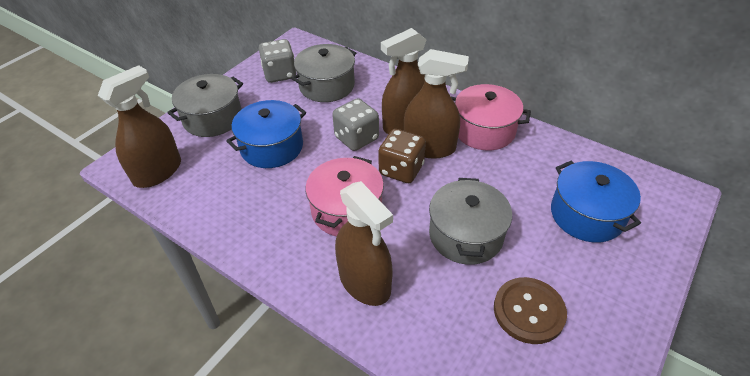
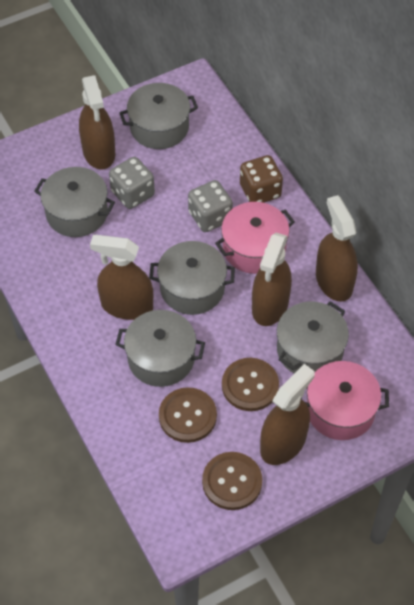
blue pot: 2 -> 0
brown button: 1 -> 3
brown spray bottle: 4 -> 5
grey pot: 3 -> 5

